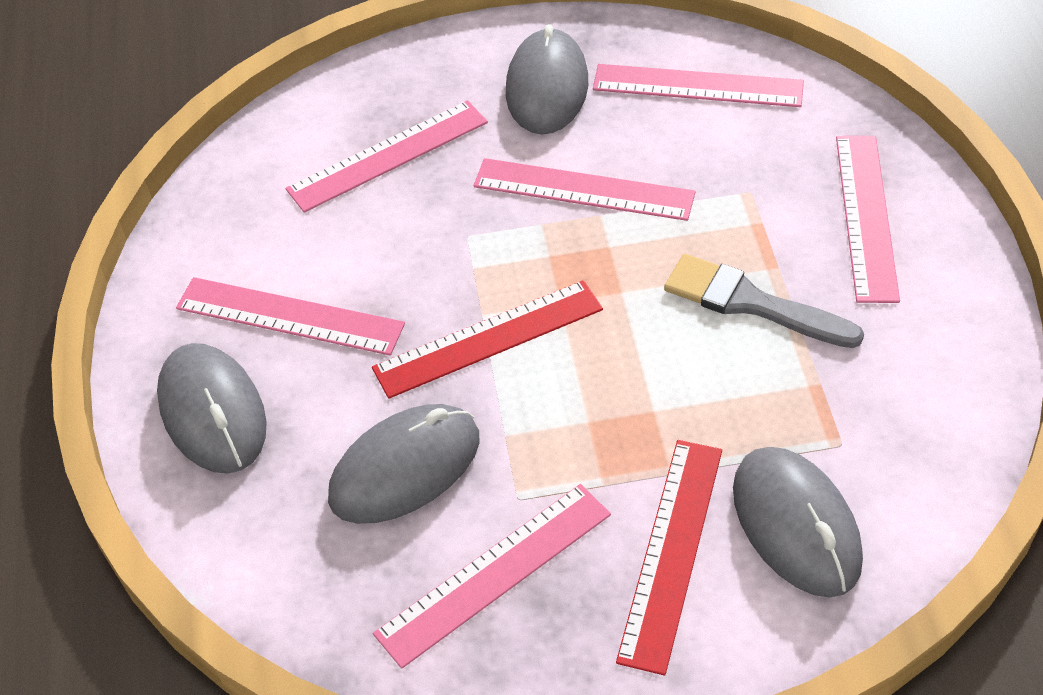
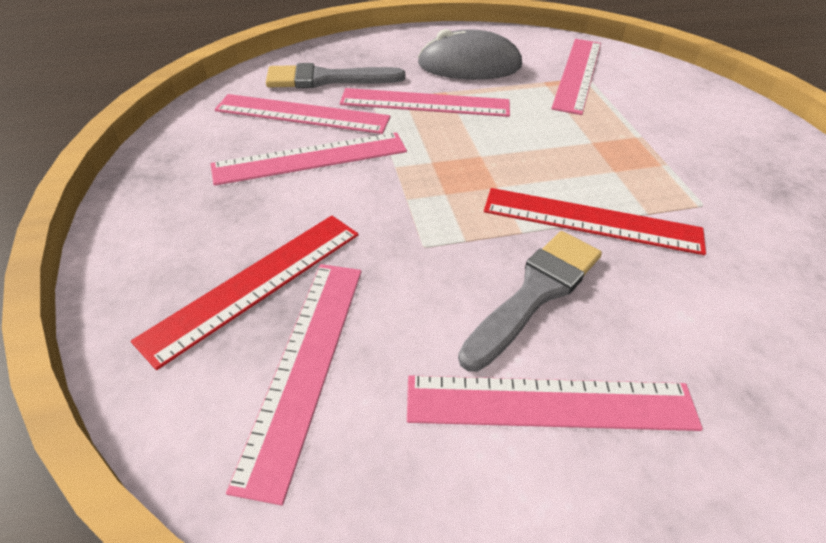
grey brush: 1 -> 2
grey mouse: 4 -> 1

